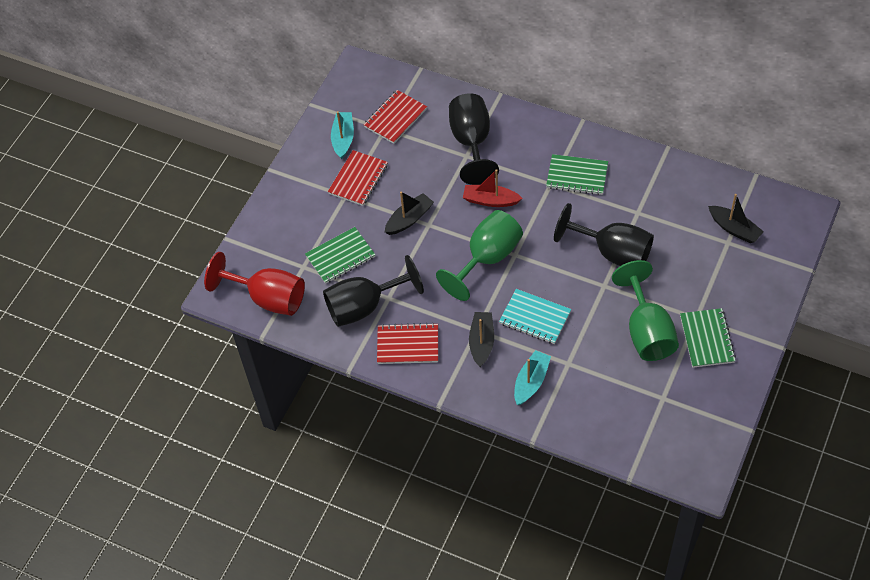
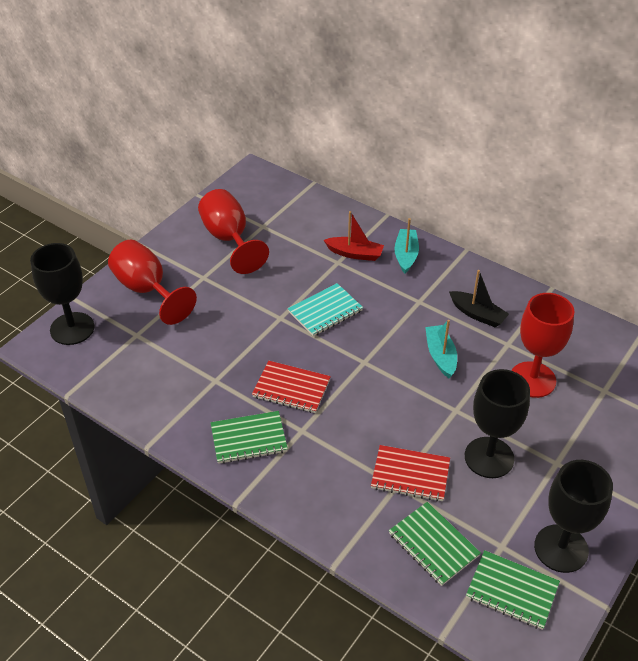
black boat: 3 -> 1
green goblet: 2 -> 0
red goblet: 1 -> 3
red notebook: 3 -> 2

